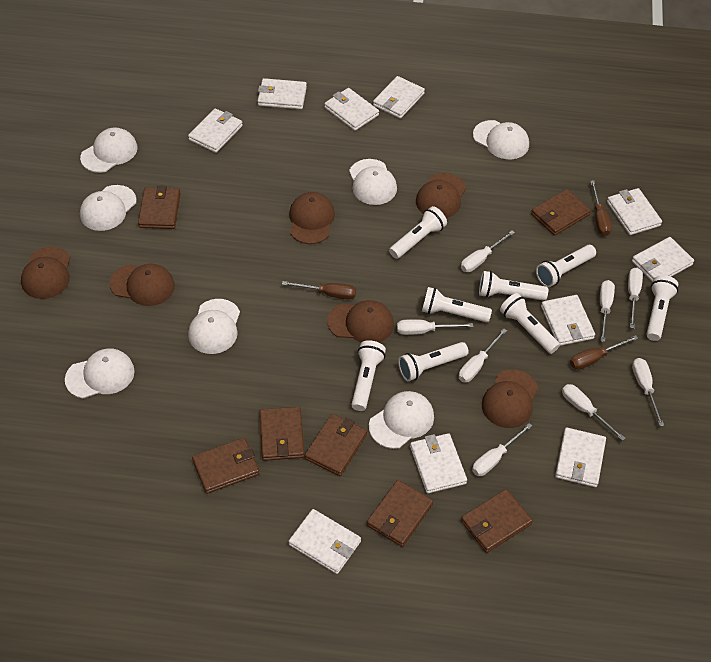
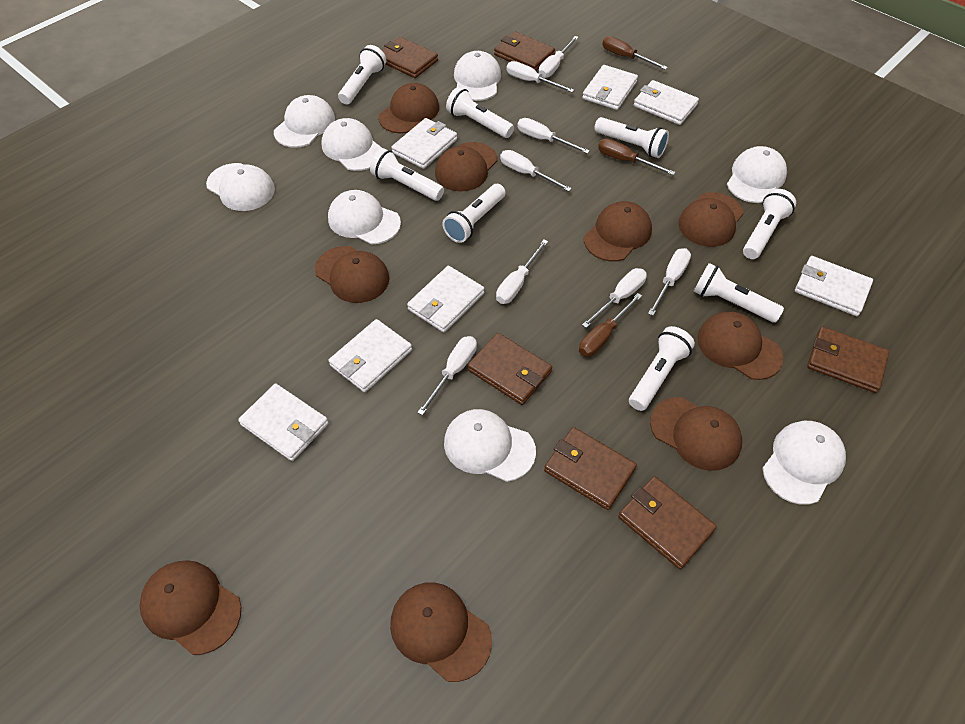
brown cap: 6 -> 9
brown wallet: 7 -> 6
white cap: 7 -> 8
white wallet: 10 -> 7

